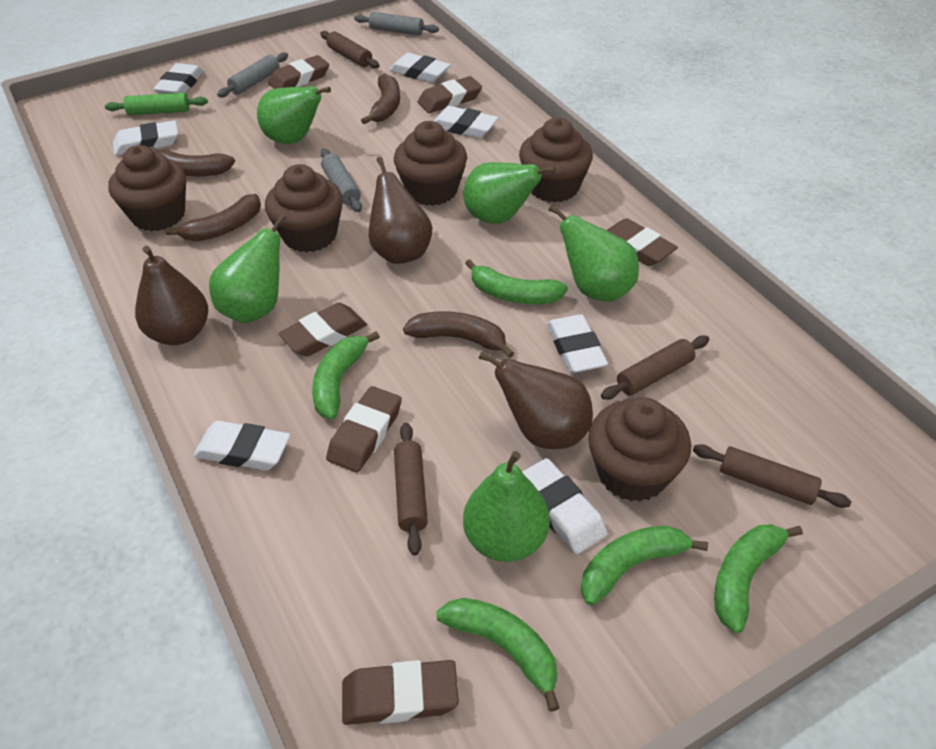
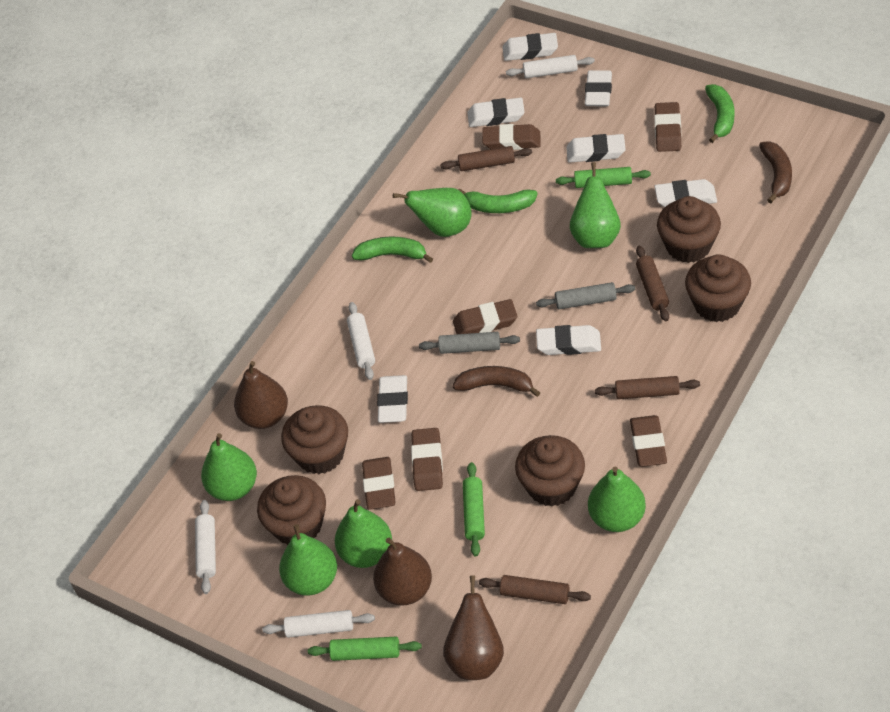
brown banana: 4 -> 2
green banana: 5 -> 3
green pear: 5 -> 6
green rolling pin: 1 -> 3
grey rolling pin: 3 -> 2
white rolling pin: 0 -> 4

